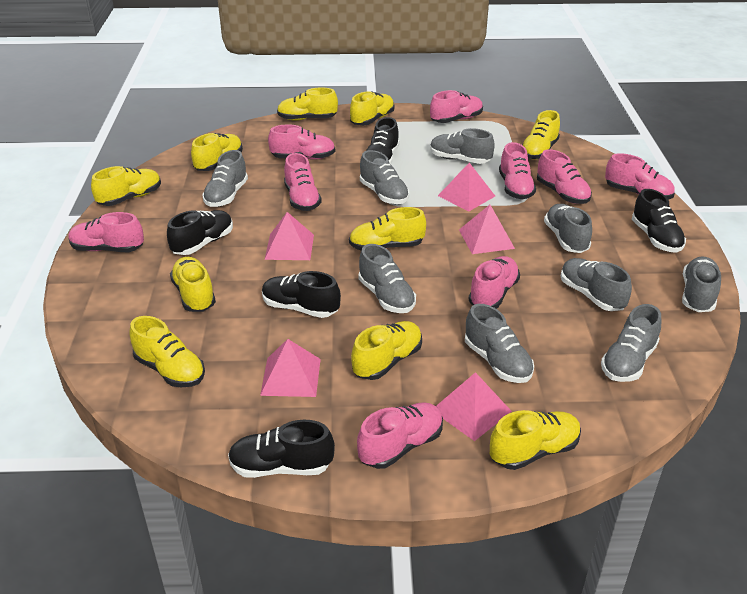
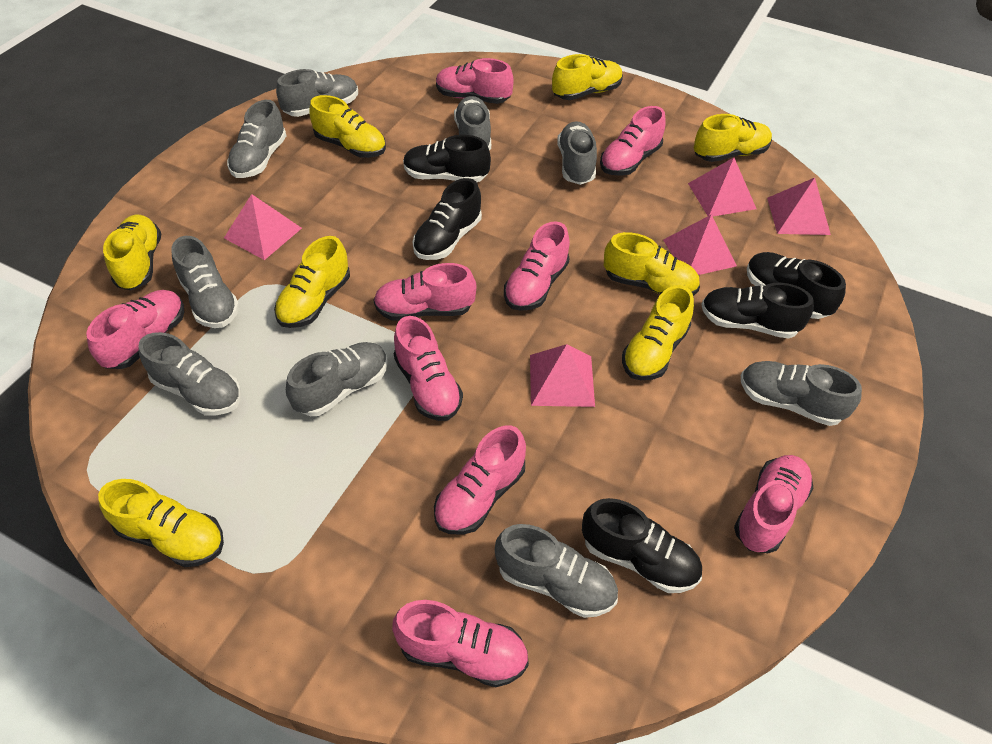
yellow shoe: 10 -> 8

